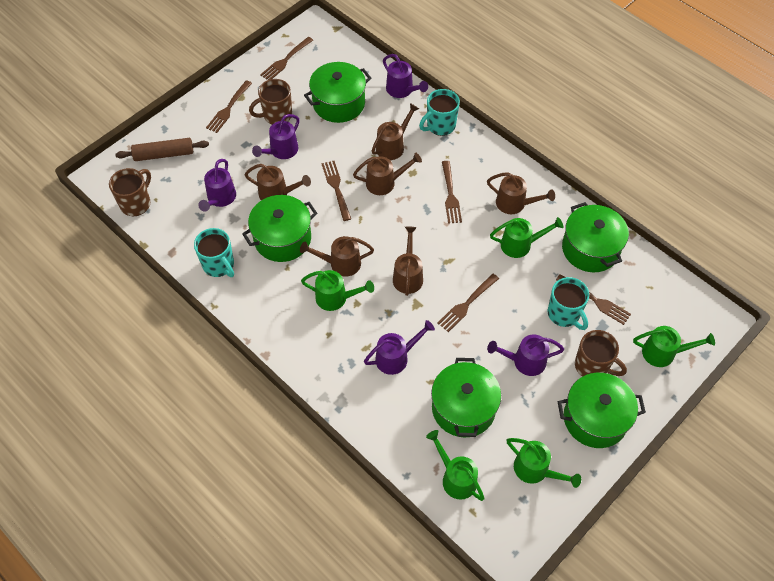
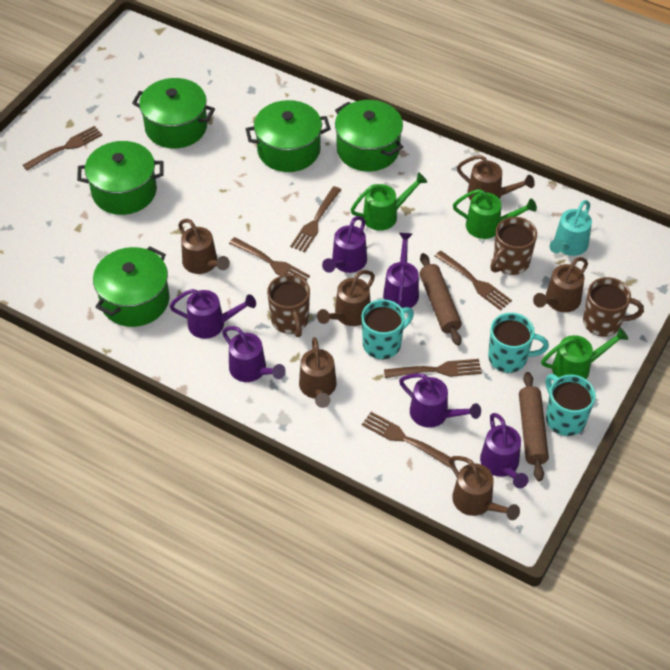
brown rolling pin: 1 -> 2
green watering can: 5 -> 3
purple watering can: 5 -> 6
turquoise watering can: 0 -> 1

